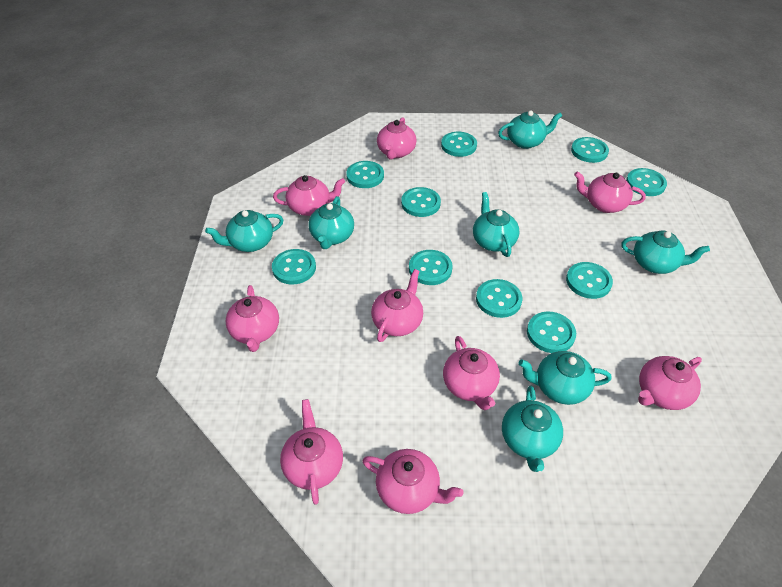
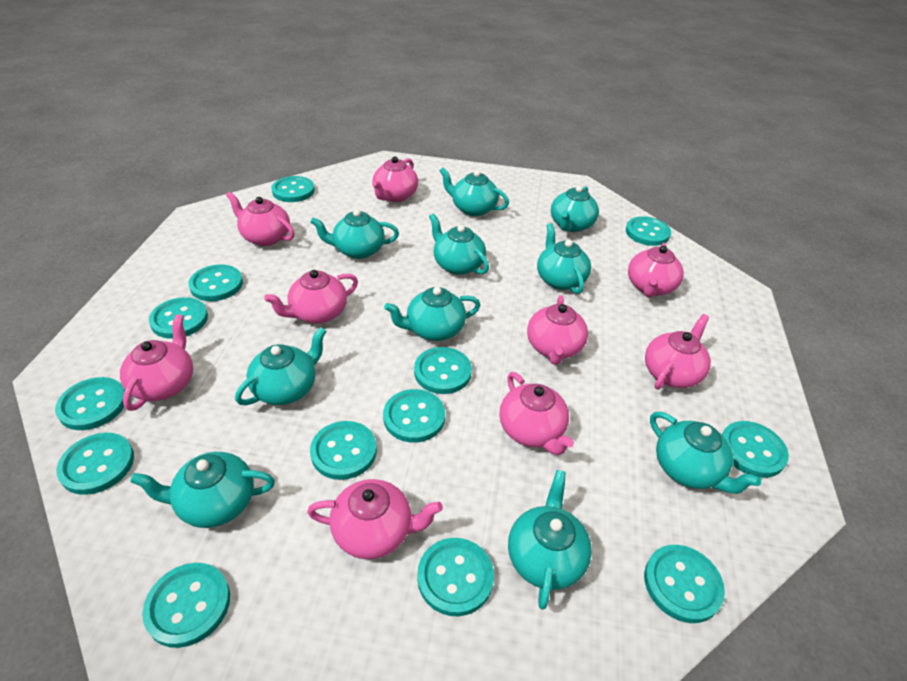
turquoise button: 10 -> 13
turquoise teapot: 7 -> 10

